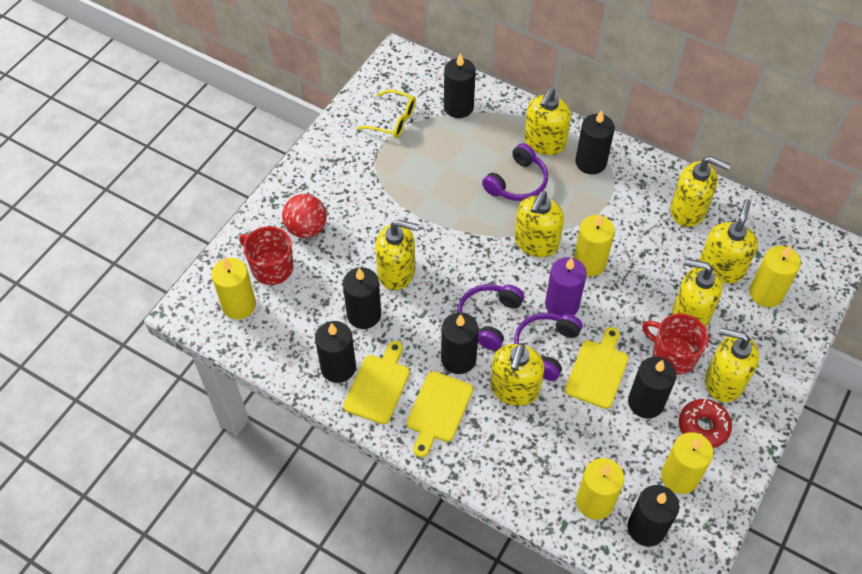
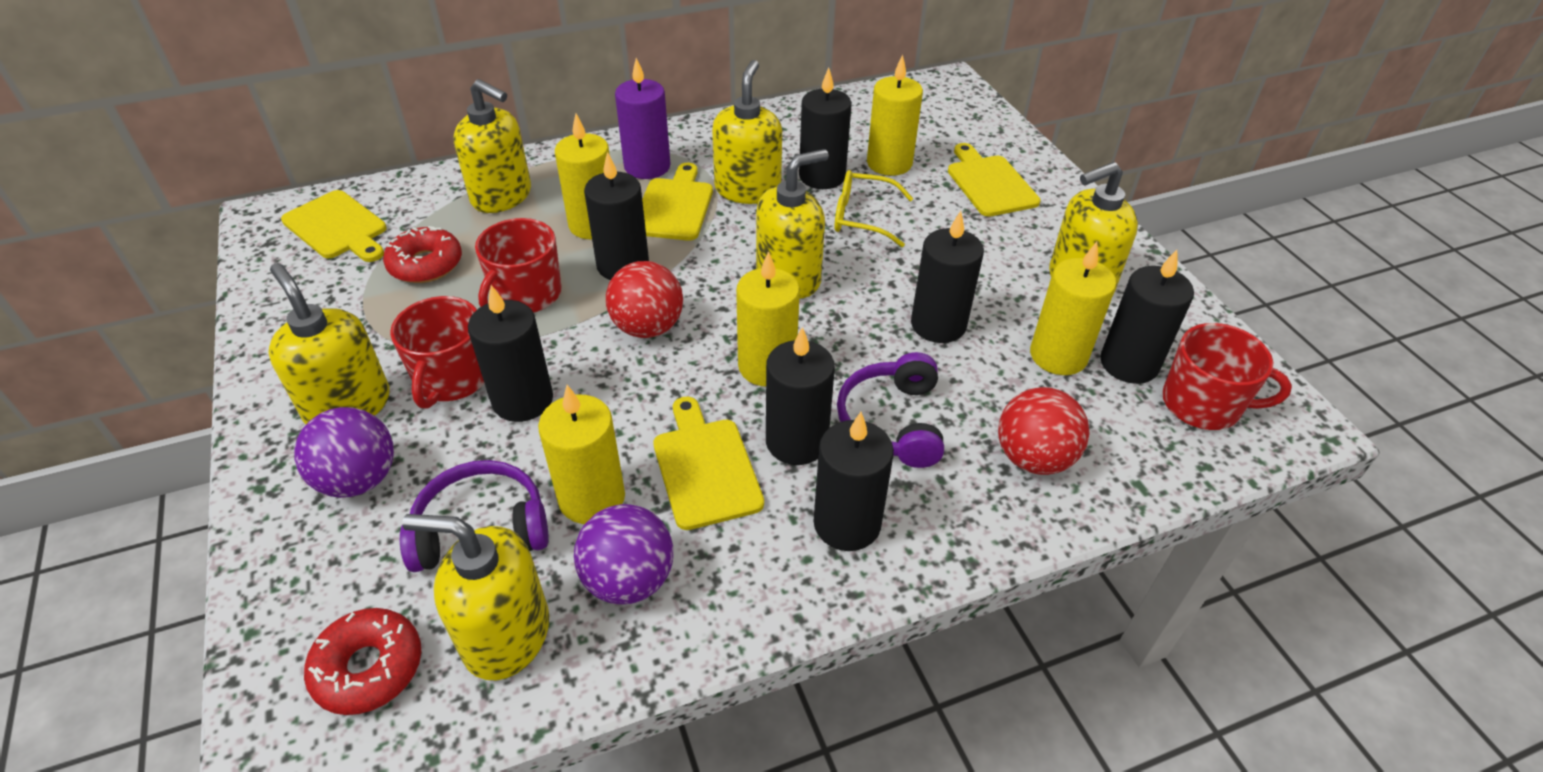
purple ball: 0 -> 2
purple headphones: 3 -> 2
red ball: 1 -> 2
red donut: 1 -> 2
red mug: 2 -> 3
yellow cutting board: 3 -> 4
yellow soap dispenser: 8 -> 6

